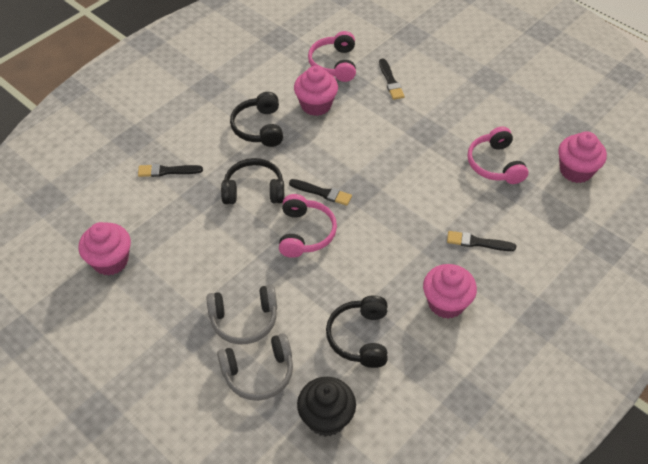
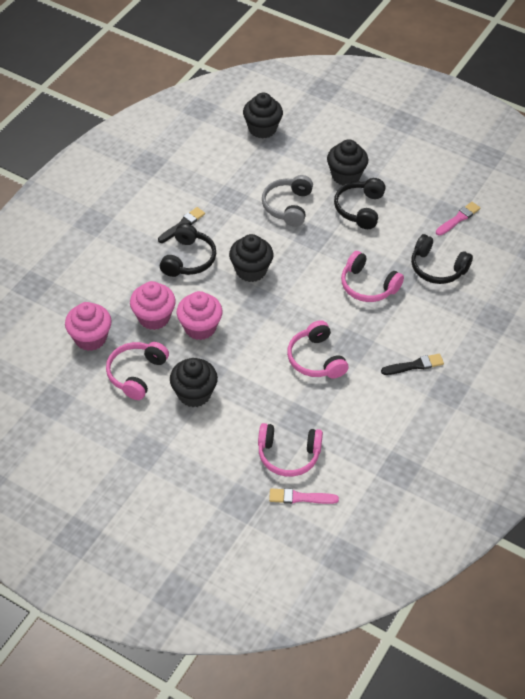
black brush: 4 -> 2
black cupcake: 1 -> 4
grey headphones: 2 -> 1
pink brush: 0 -> 2
pink cupcake: 4 -> 3
pink headphones: 3 -> 4

